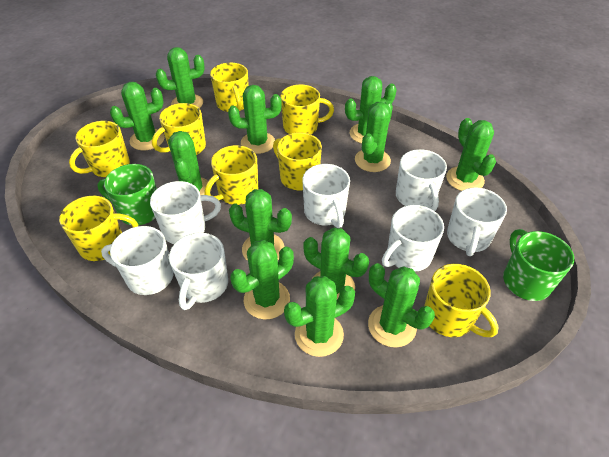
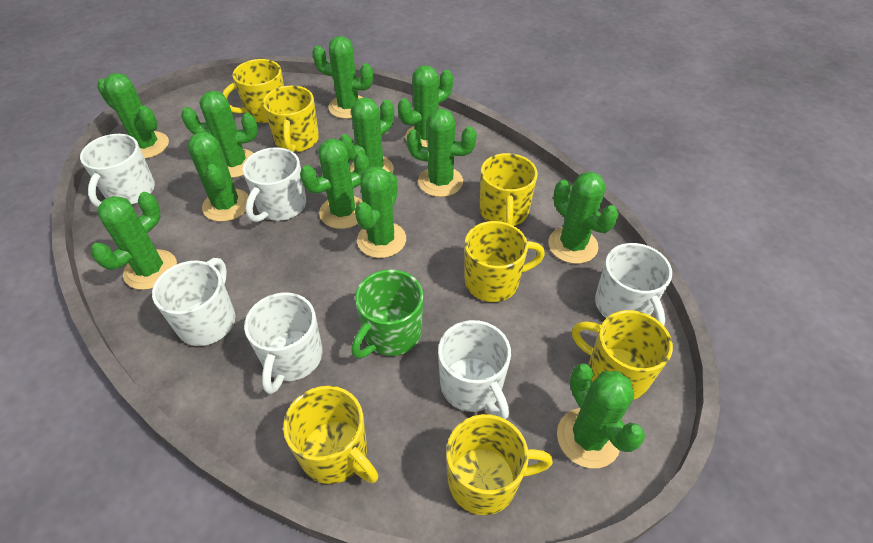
green mug: 2 -> 1
white mug: 7 -> 6
yellow mug: 8 -> 7

